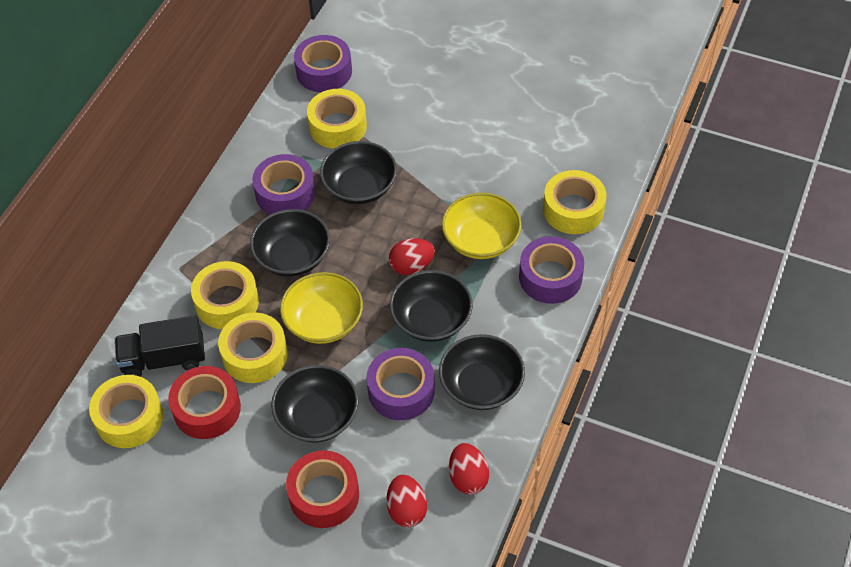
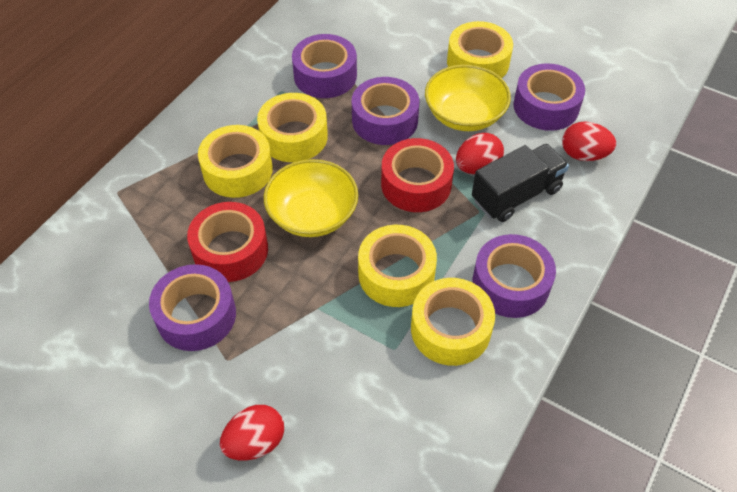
black bowl: 5 -> 0
purple tape: 4 -> 5

